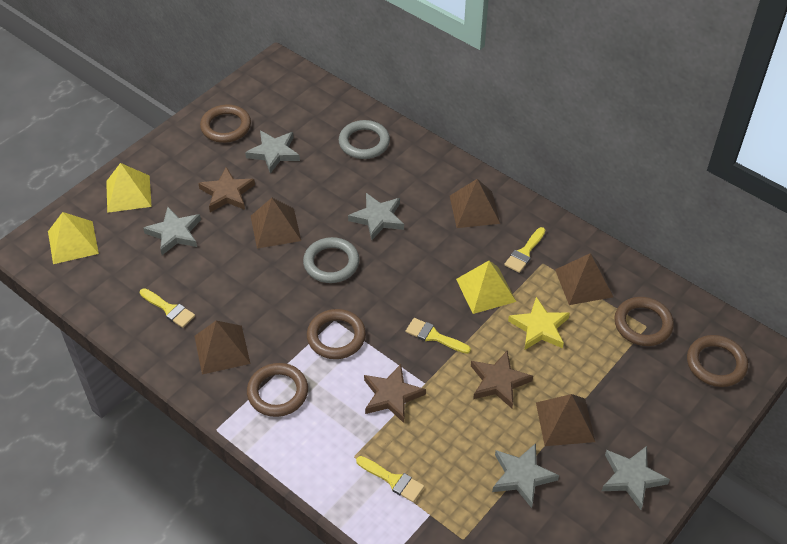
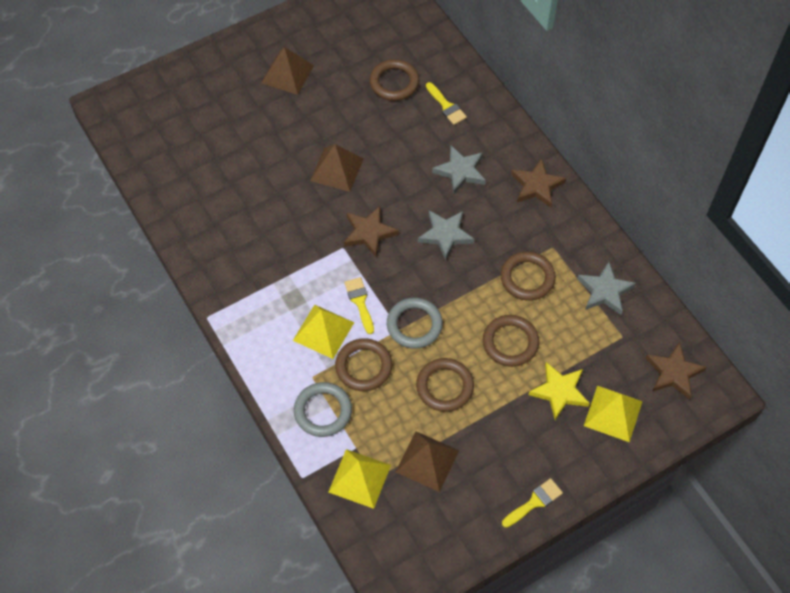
brown pyramid: 5 -> 3
grey star: 5 -> 3
yellow brush: 4 -> 3

